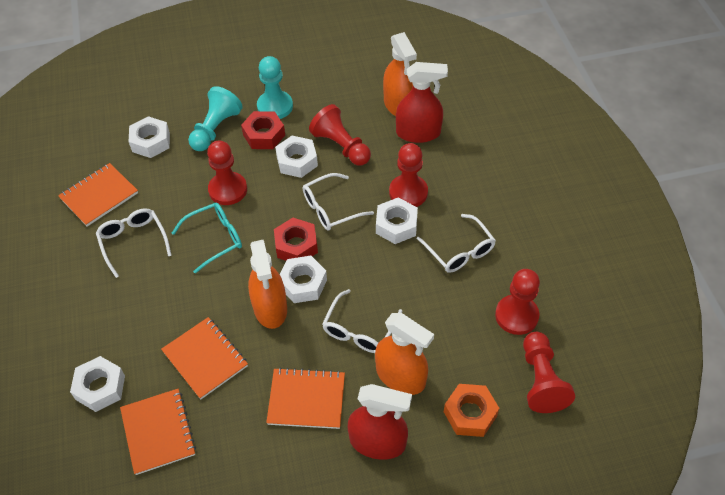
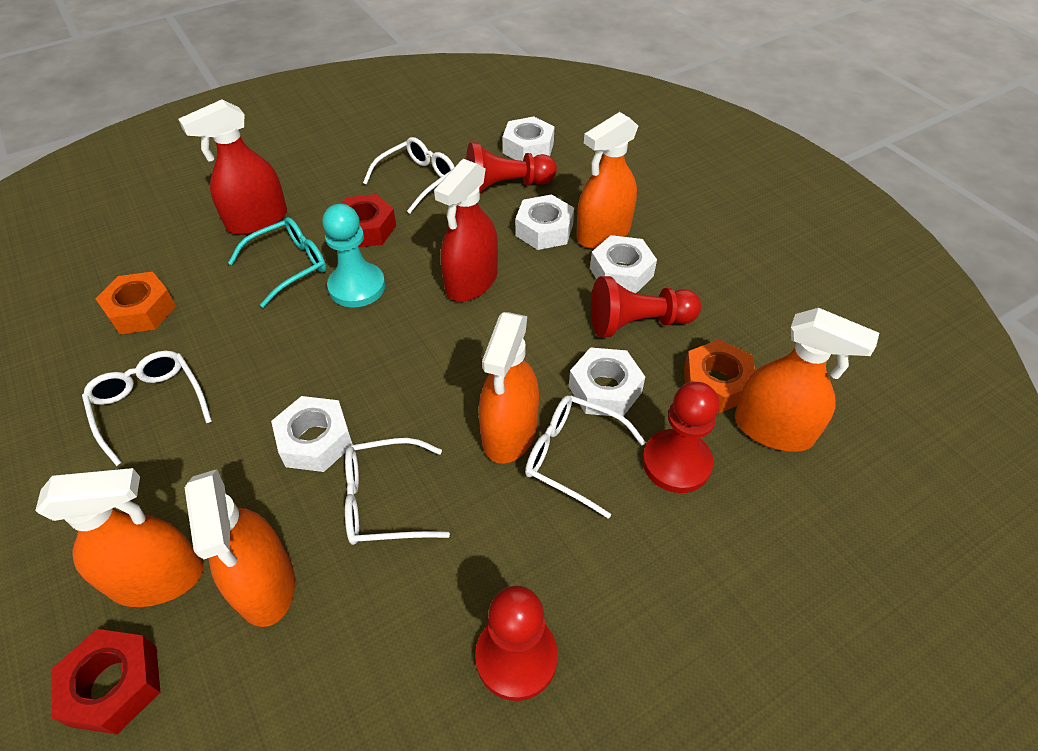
orange notebook: 4 -> 0
orange nut: 1 -> 2
orange spray bottle: 3 -> 5
red pawn: 5 -> 4
turquoise pawn: 2 -> 1

